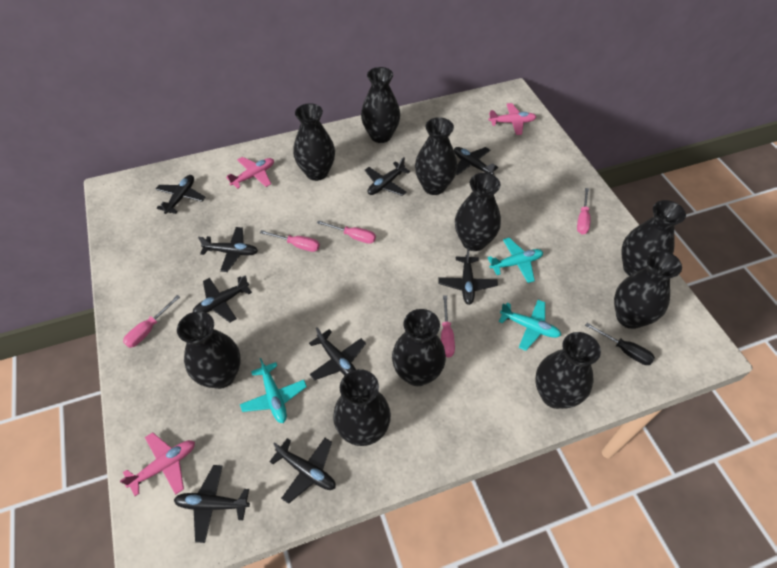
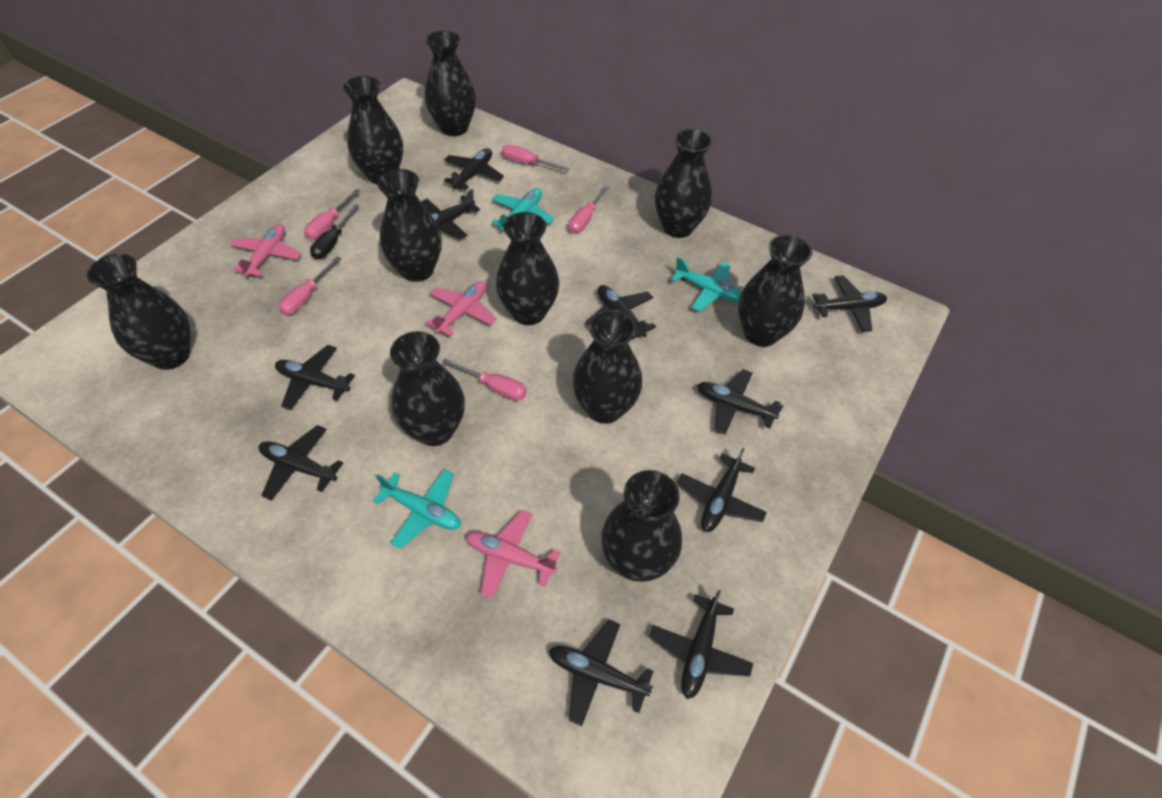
black plane: 9 -> 10

